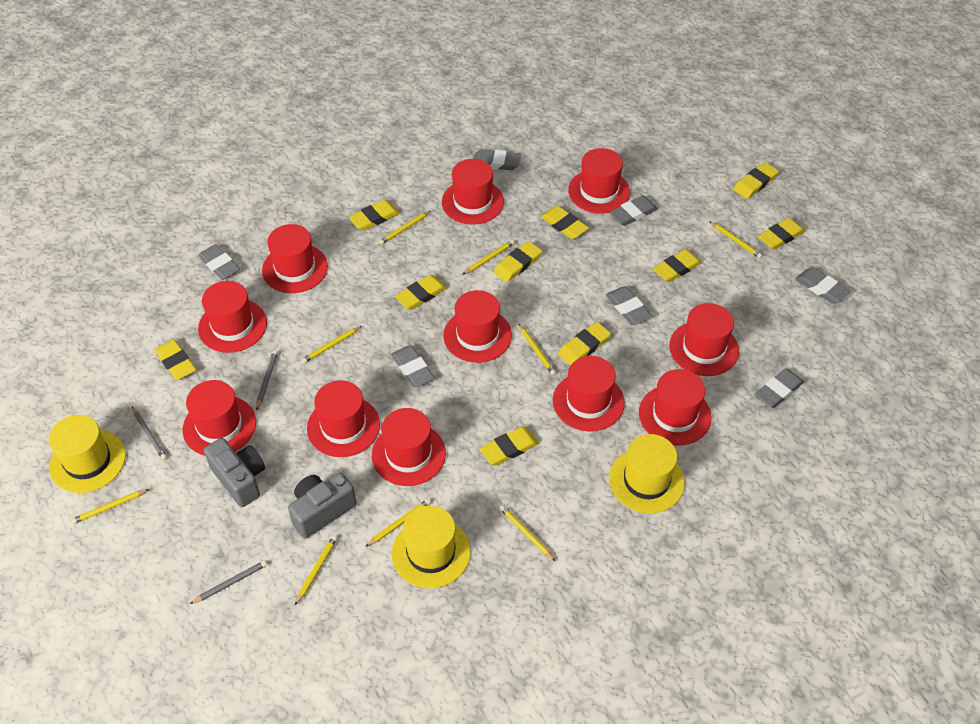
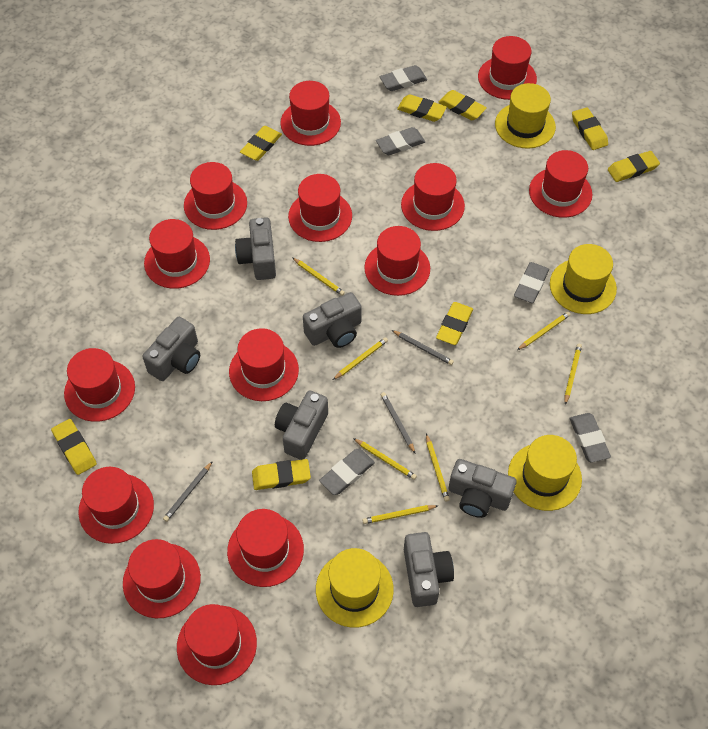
grey camera: 2 -> 6
grey eraser: 7 -> 5
red hat: 11 -> 14
yellow eraser: 10 -> 8
yellow hat: 3 -> 4
yellow pencil: 9 -> 7

